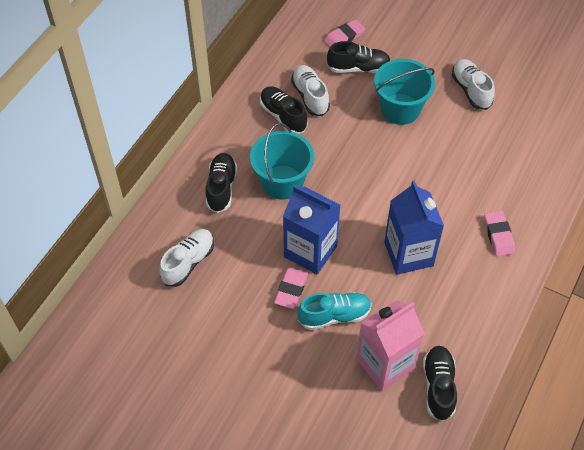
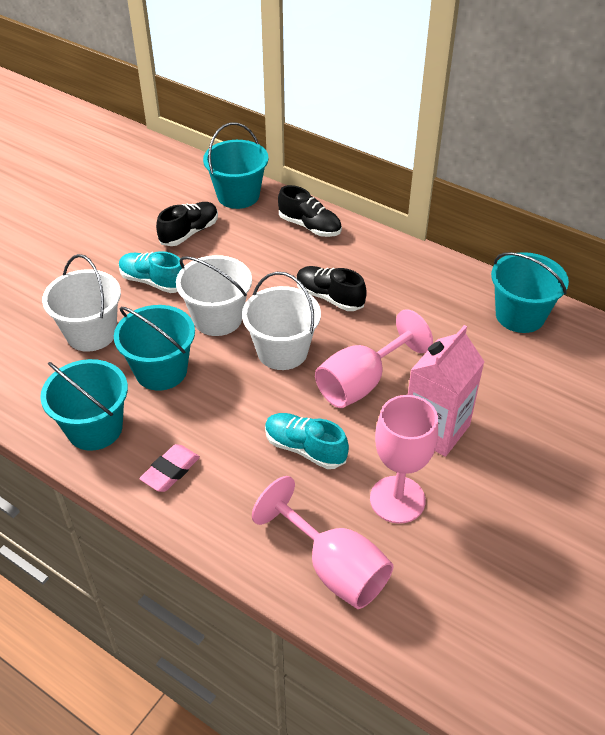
black shoe: 4 -> 3
blue carton: 2 -> 0
pink eraser: 3 -> 1
pink goblet: 0 -> 3
turquoise bucket: 2 -> 4
turquoise shoe: 1 -> 2
white bucket: 0 -> 3
white shoe: 3 -> 0

